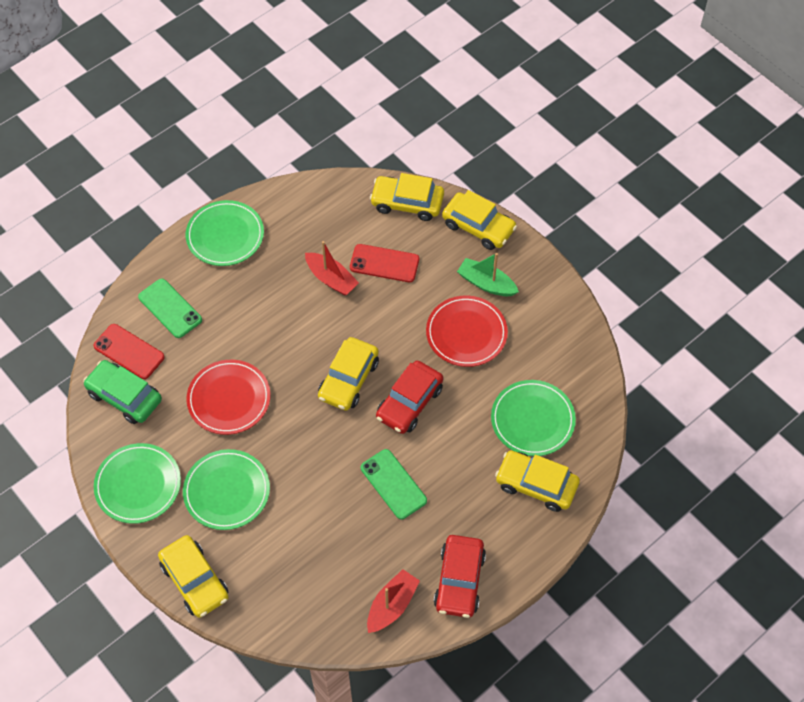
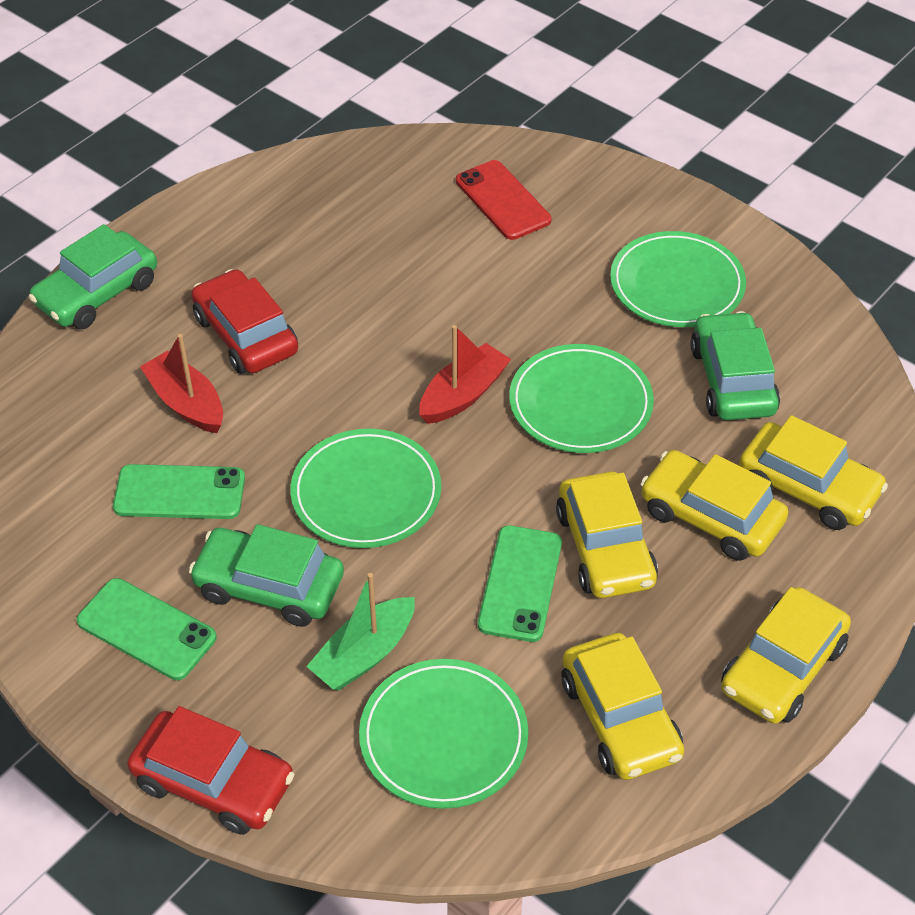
green car: 1 -> 3
green phone: 2 -> 3
red phone: 2 -> 1
red plate: 2 -> 0

